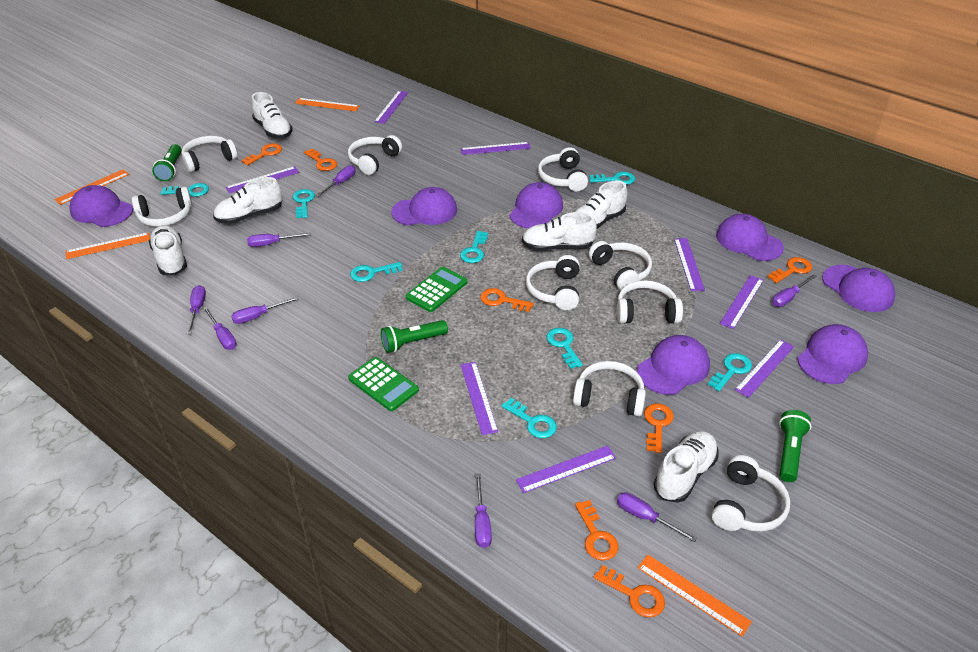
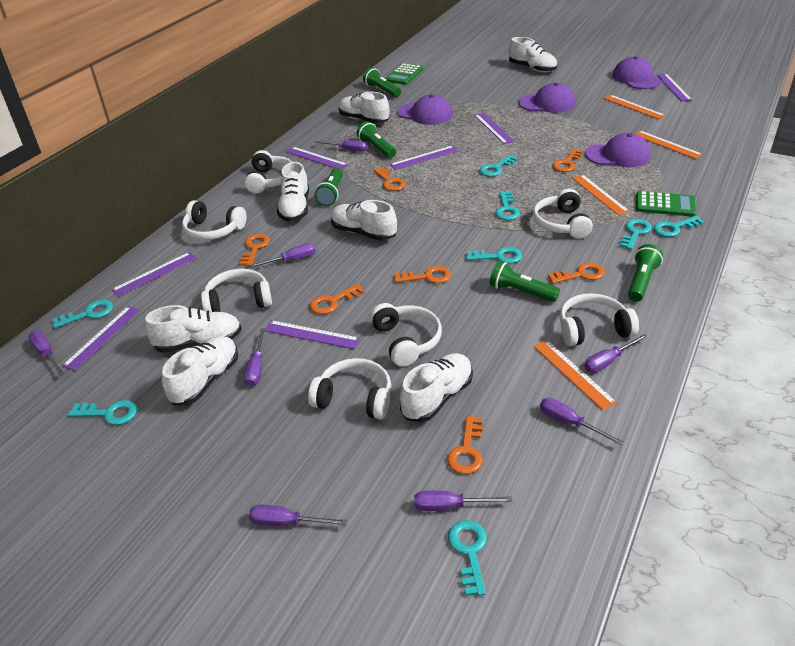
green flashlight: 3 -> 5
purple cap: 7 -> 4
purple ruler: 8 -> 7
white headphones: 9 -> 7
white shoe: 6 -> 7

